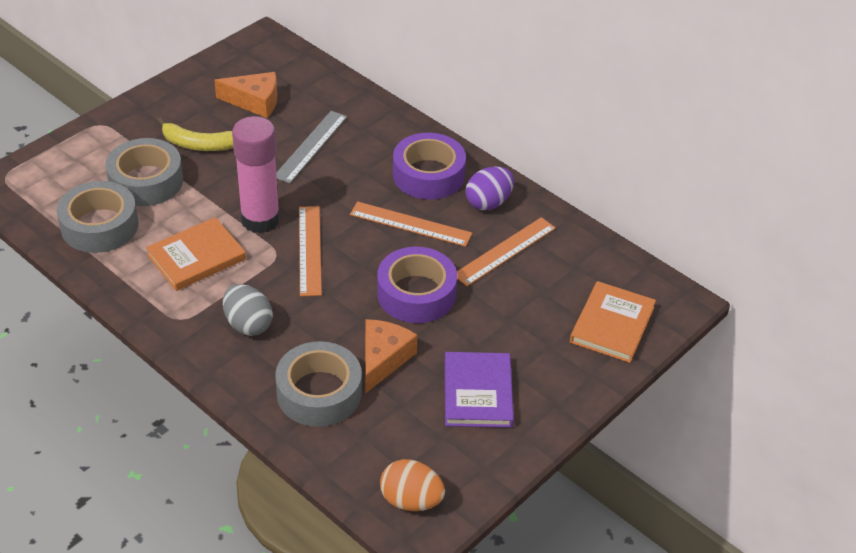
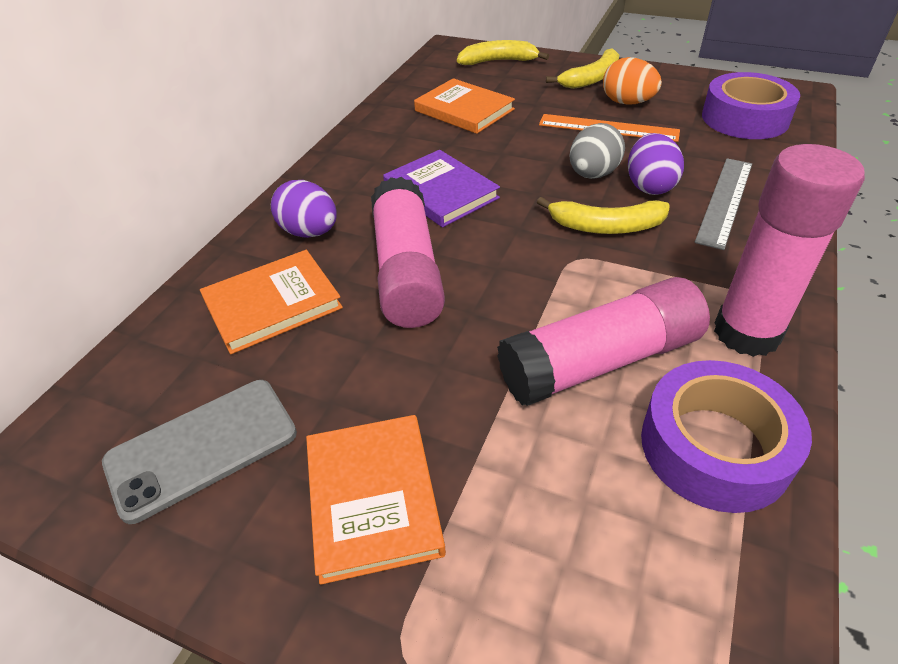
grey phone: 0 -> 1
grey tape: 3 -> 0
orange book: 2 -> 3
orange cheese: 2 -> 0
orange ruler: 3 -> 1
pink glue stick: 1 -> 3
purple egg: 1 -> 2
yellow banana: 1 -> 3

